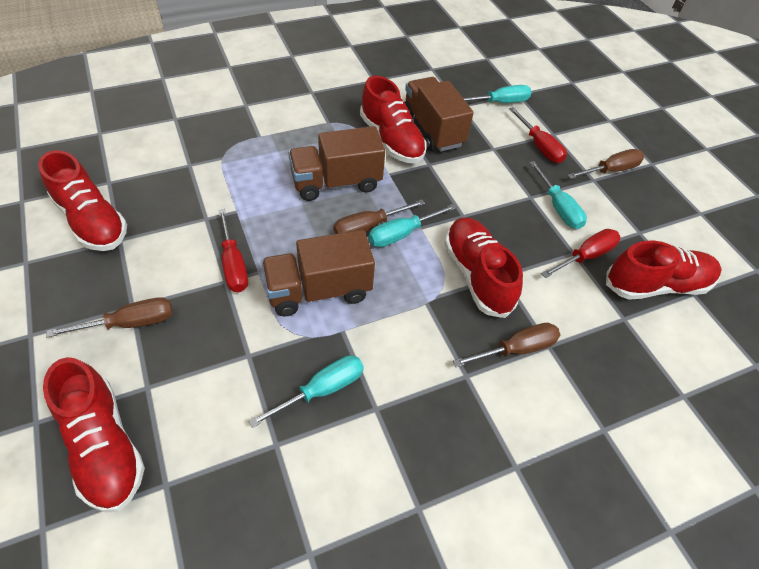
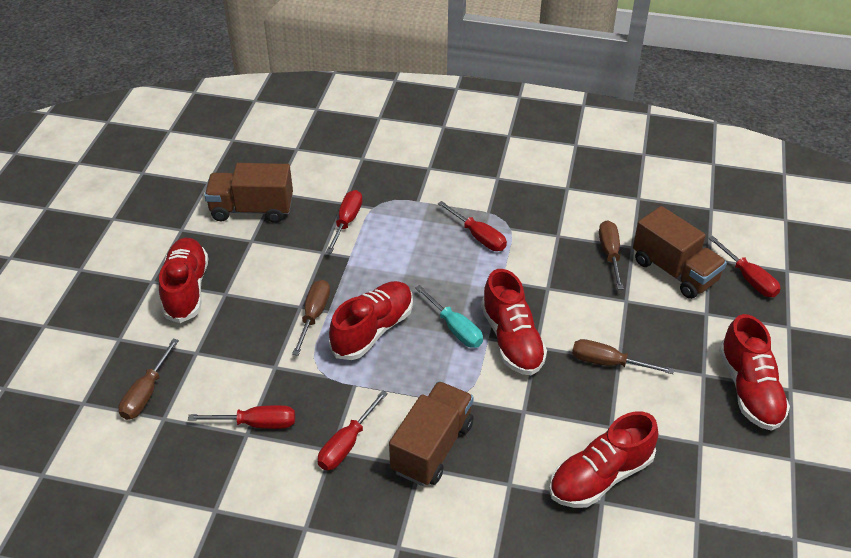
red screwdriver: 3 -> 5
turquoise screwdriver: 4 -> 1

